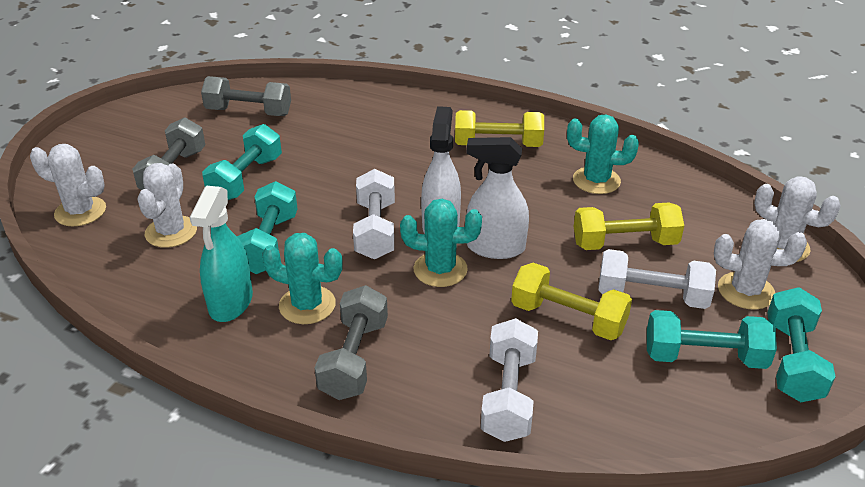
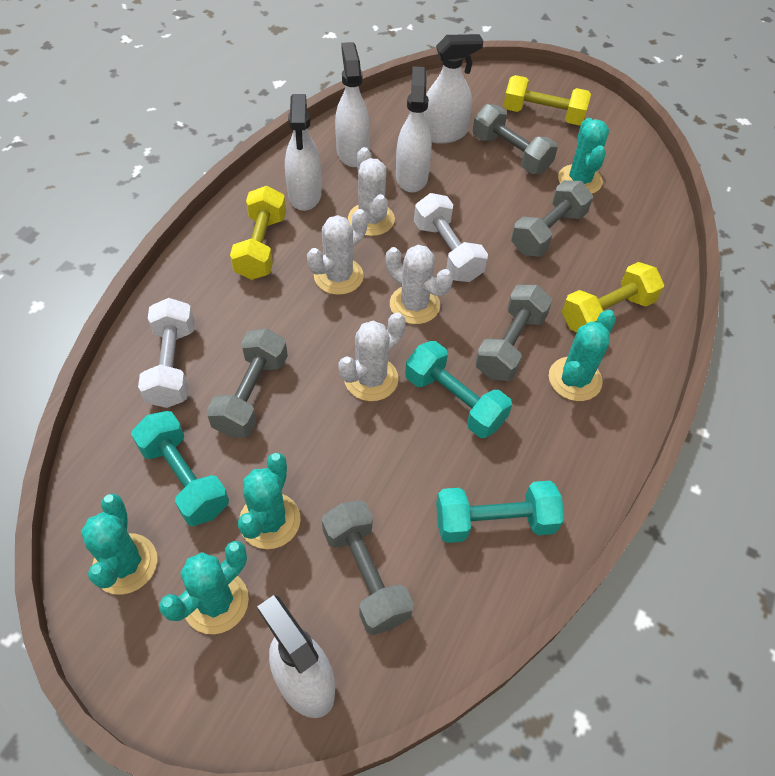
grey dumbbell: 3 -> 5
turquoise cactus: 3 -> 5
turquoise dumbbell: 4 -> 3
turquoise spray bottle: 1 -> 0
white dumbbell: 3 -> 2
white spray bottle: 2 -> 5

